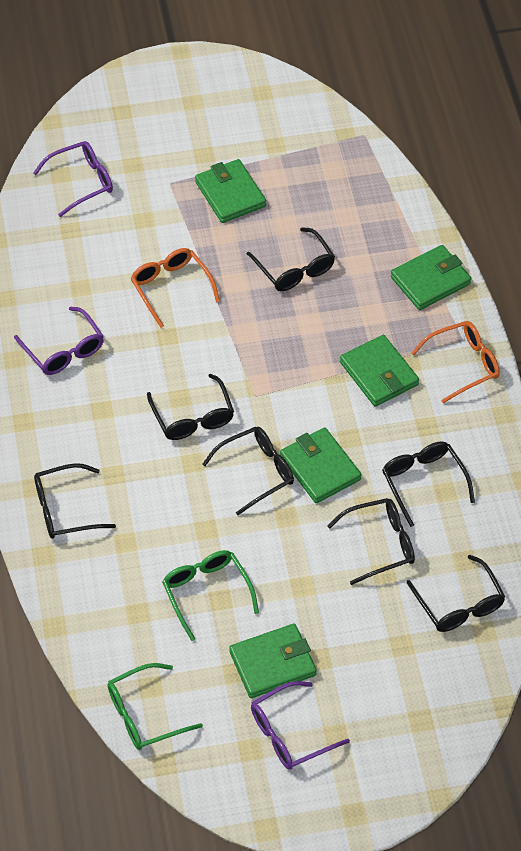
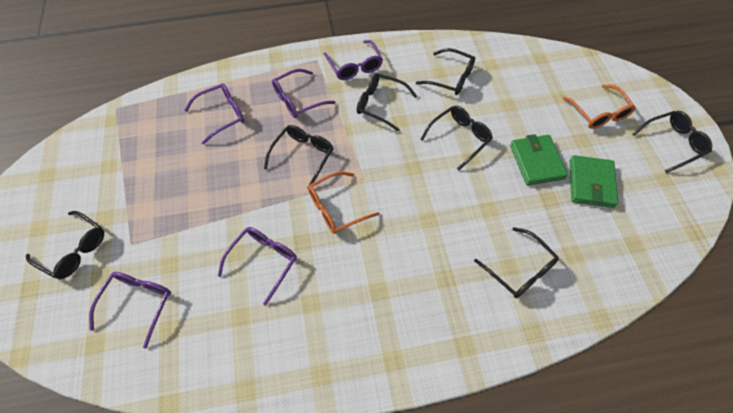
green glasses: 2 -> 0
green wallet: 5 -> 2
purple glasses: 3 -> 5

